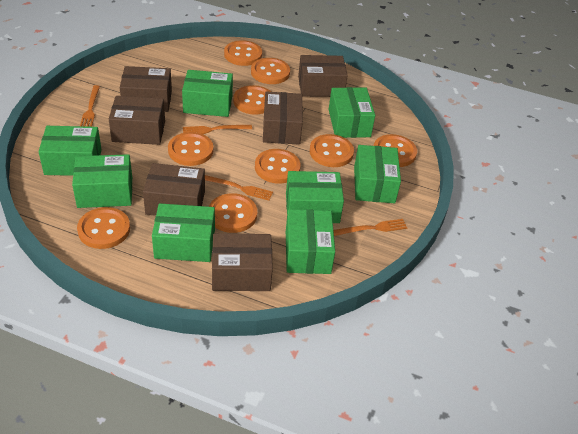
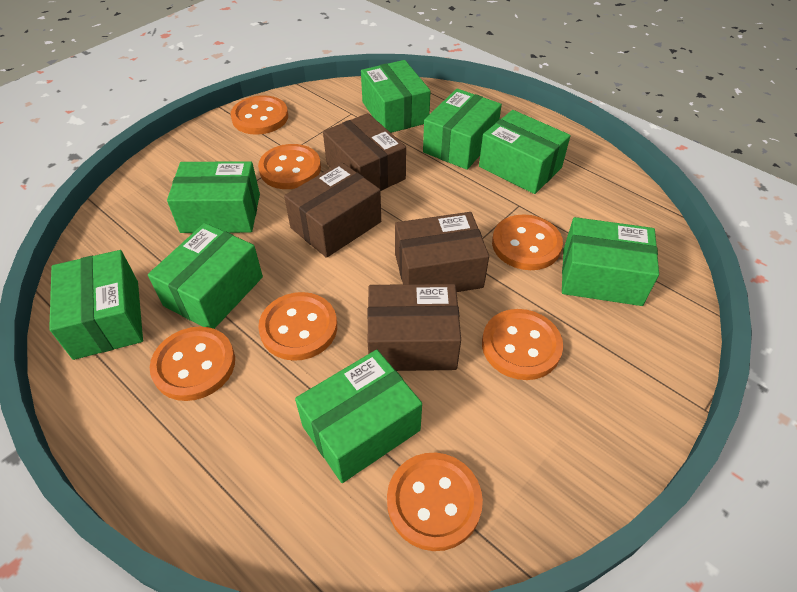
brown box: 6 -> 4
orange button: 9 -> 7
orange fork: 4 -> 0

